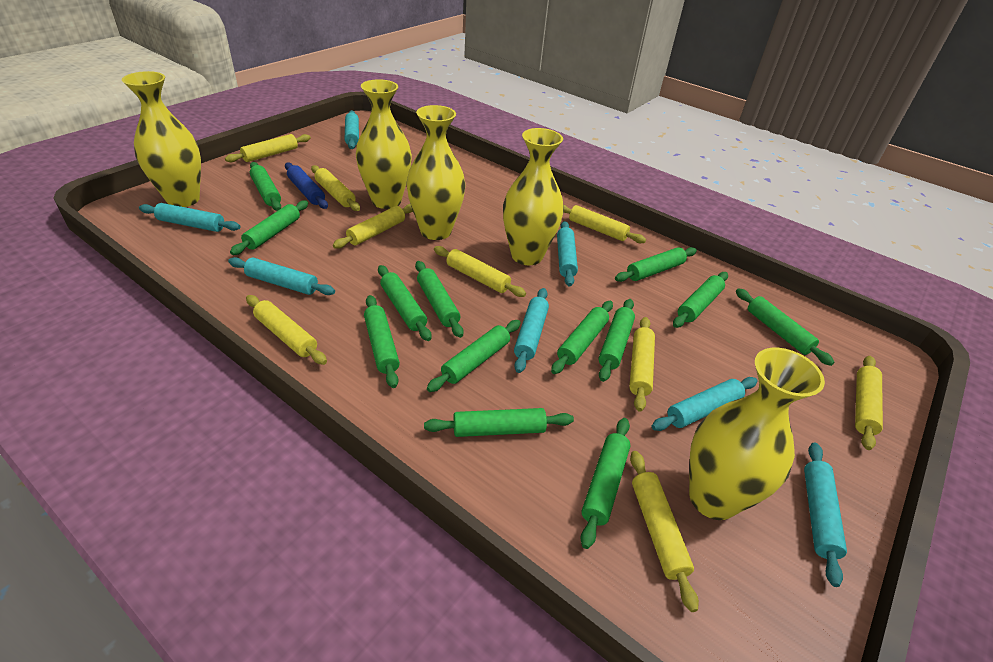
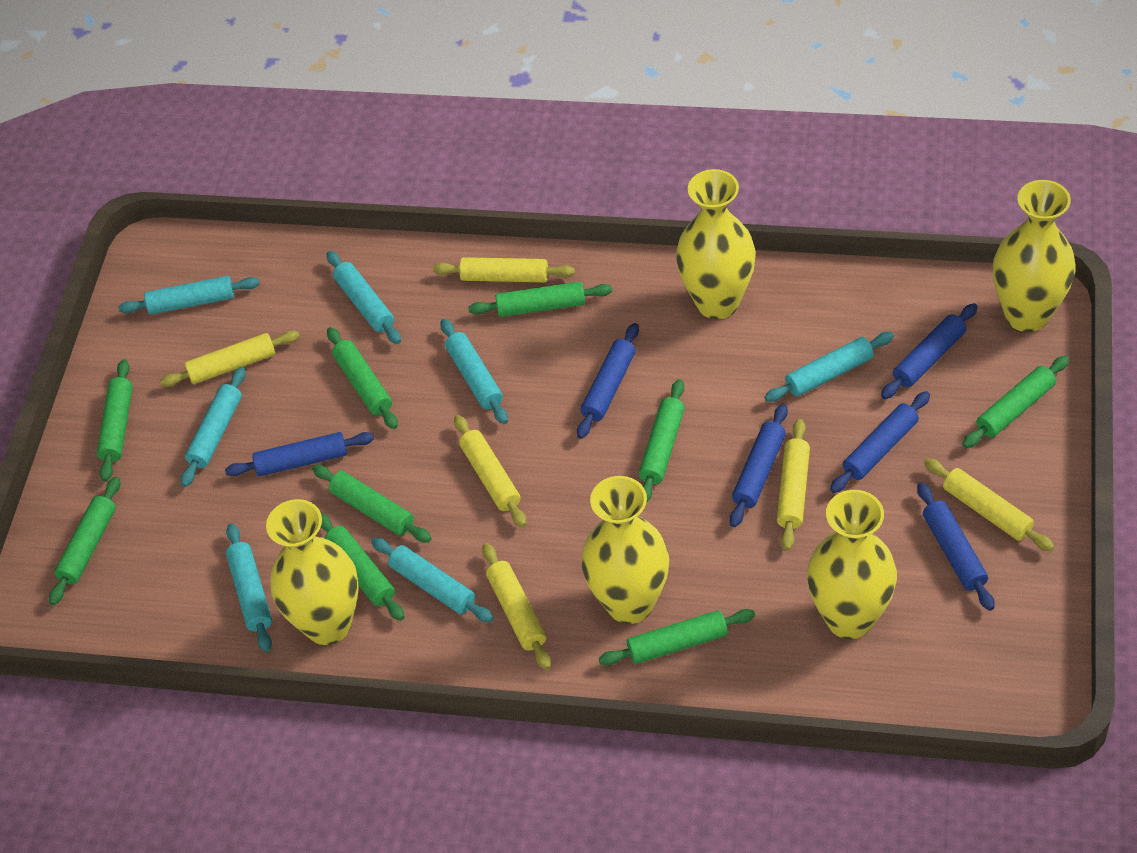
blue rolling pin: 1 -> 6
green rolling pin: 13 -> 9
yellow rolling pin: 9 -> 6

